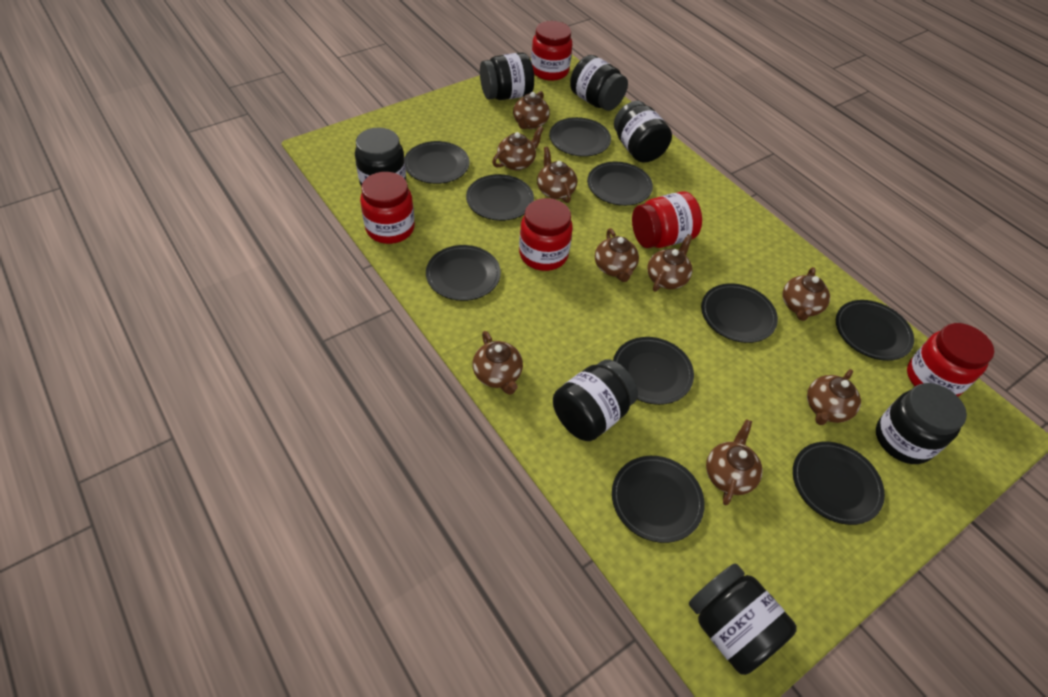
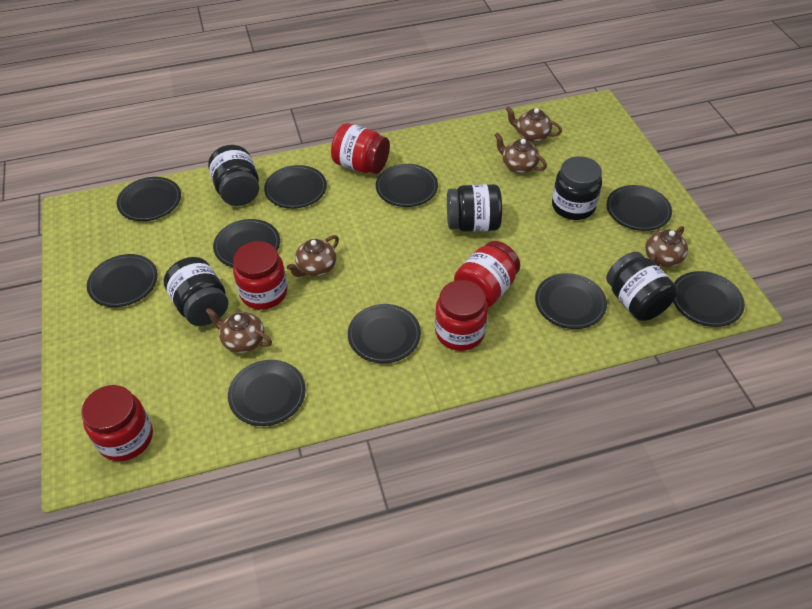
black jar: 7 -> 5
brown teapot: 9 -> 5

